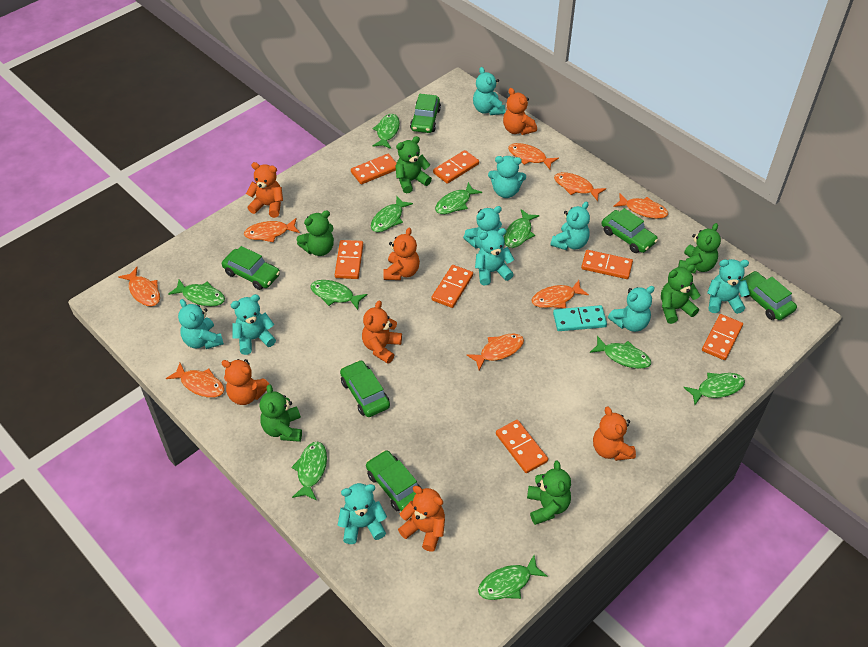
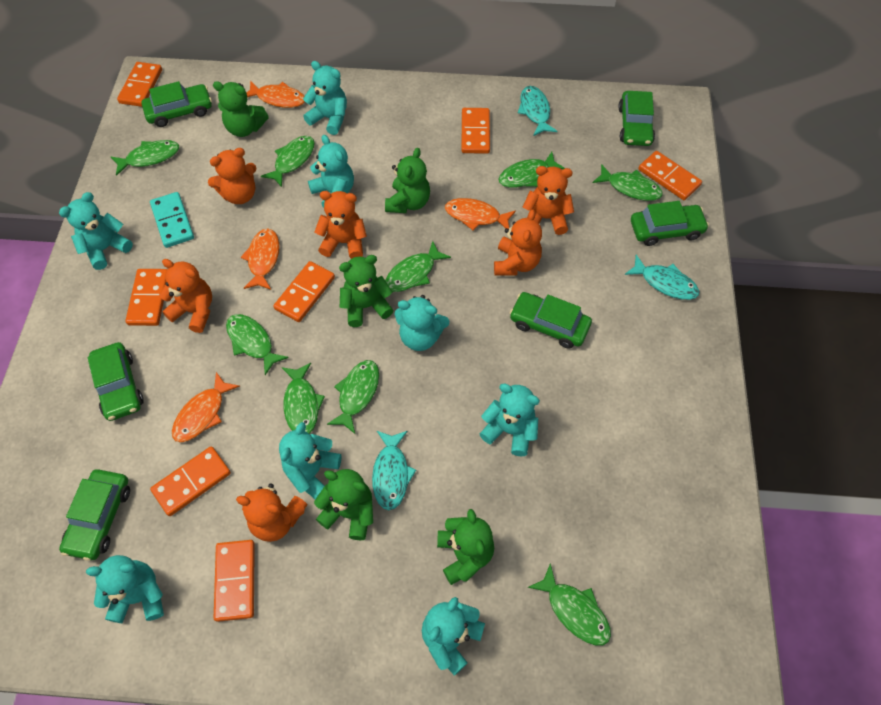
green fish: 10 -> 9
green teddy bear: 6 -> 5
orange fish: 8 -> 4
orange teddy bear: 7 -> 6
turquoise fish: 0 -> 3
turquoise teddy bear: 10 -> 8

